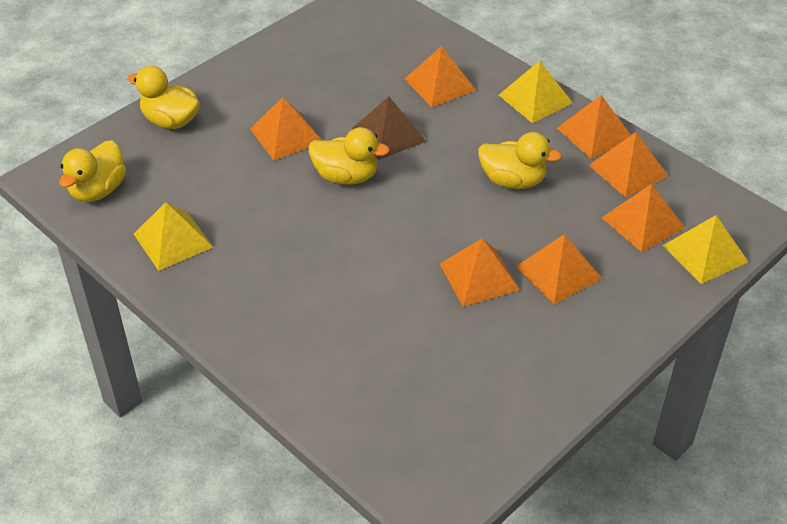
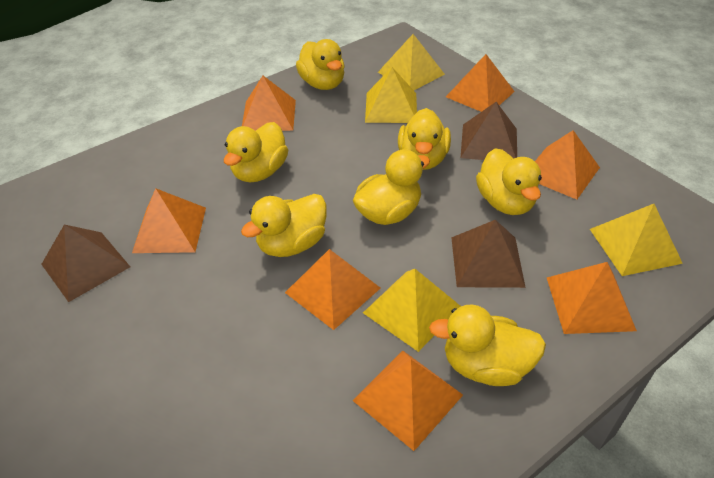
brown pyramid: 1 -> 3
yellow duck: 4 -> 7
yellow pyramid: 3 -> 4

